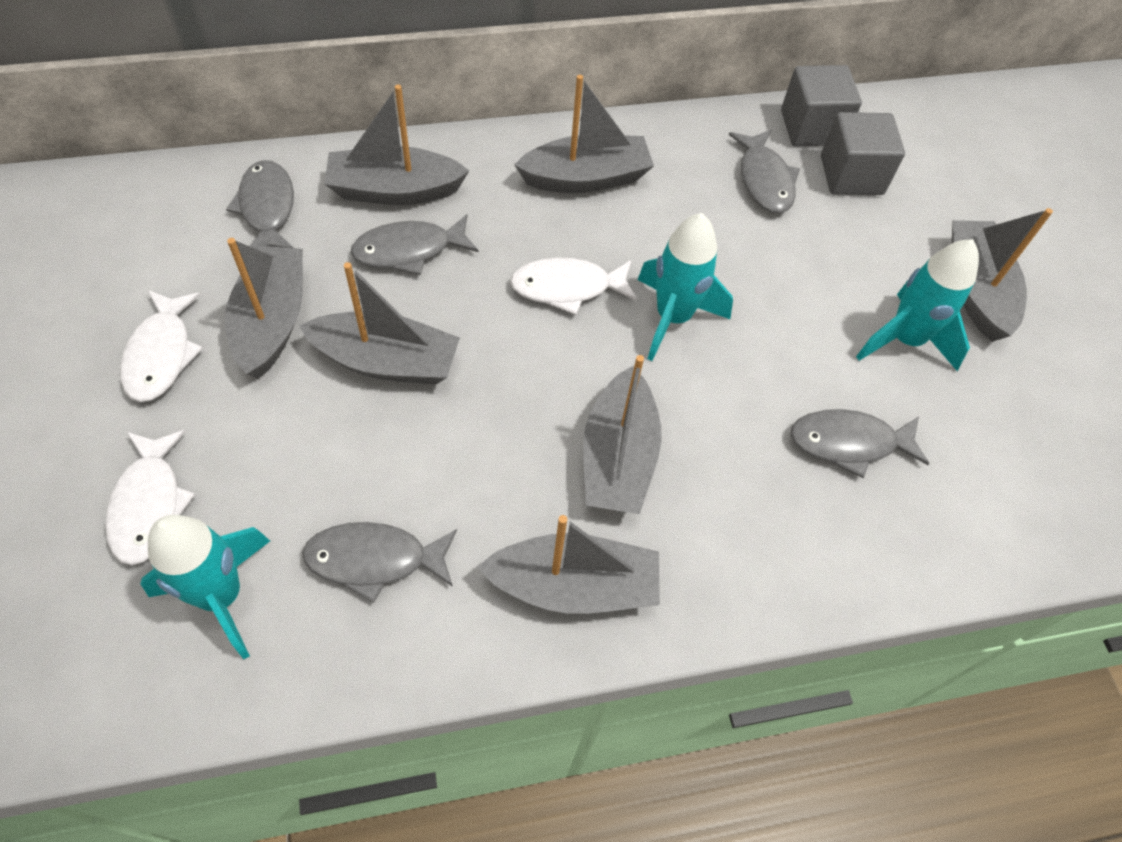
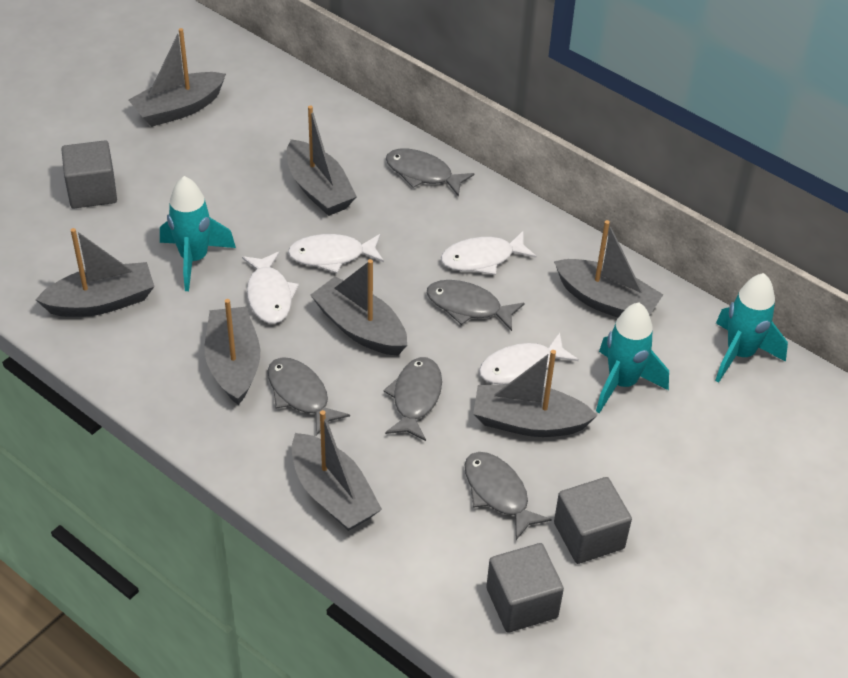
grey boat: 7 -> 8
grey cube: 2 -> 3
white fish: 3 -> 4

